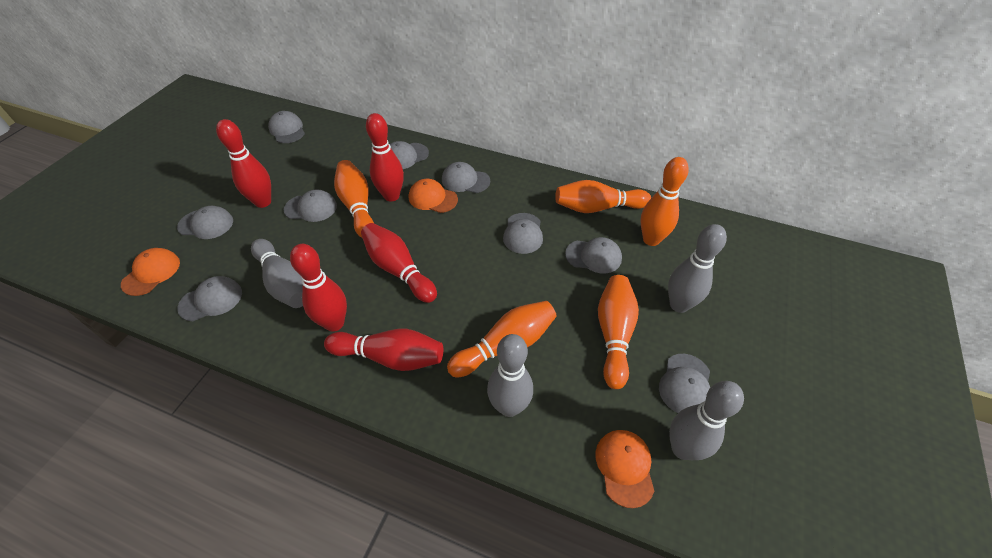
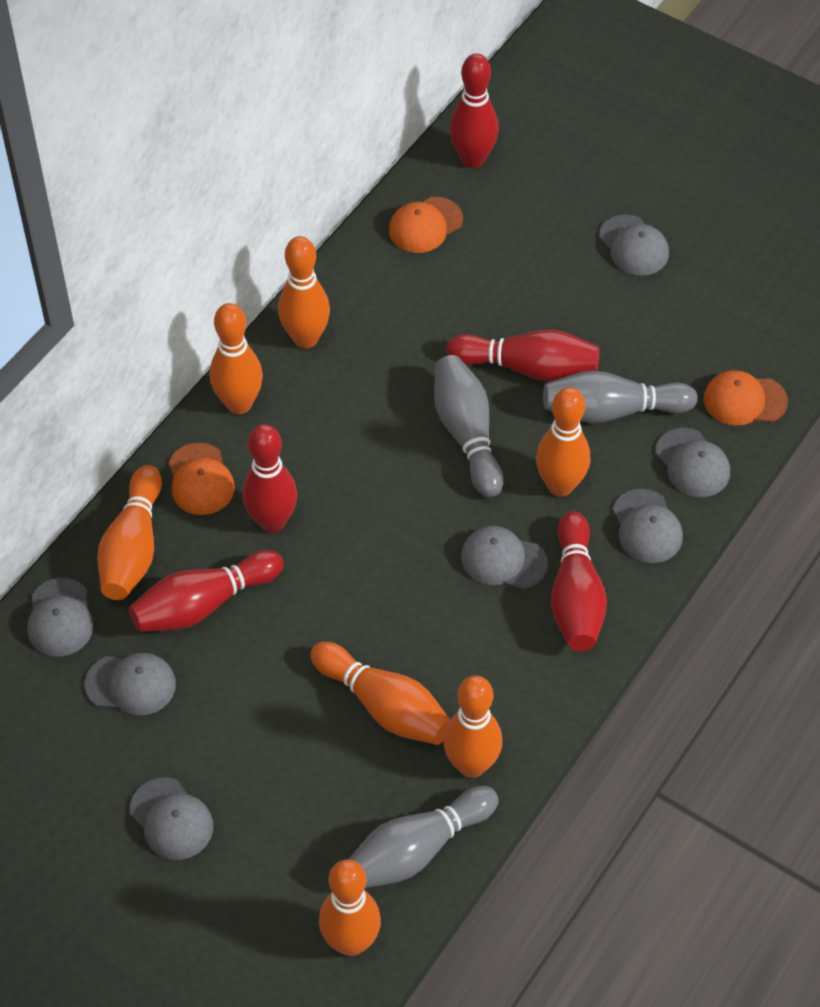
grey bowling pin: 4 -> 3
grey cap: 9 -> 7
orange bowling pin: 5 -> 7

